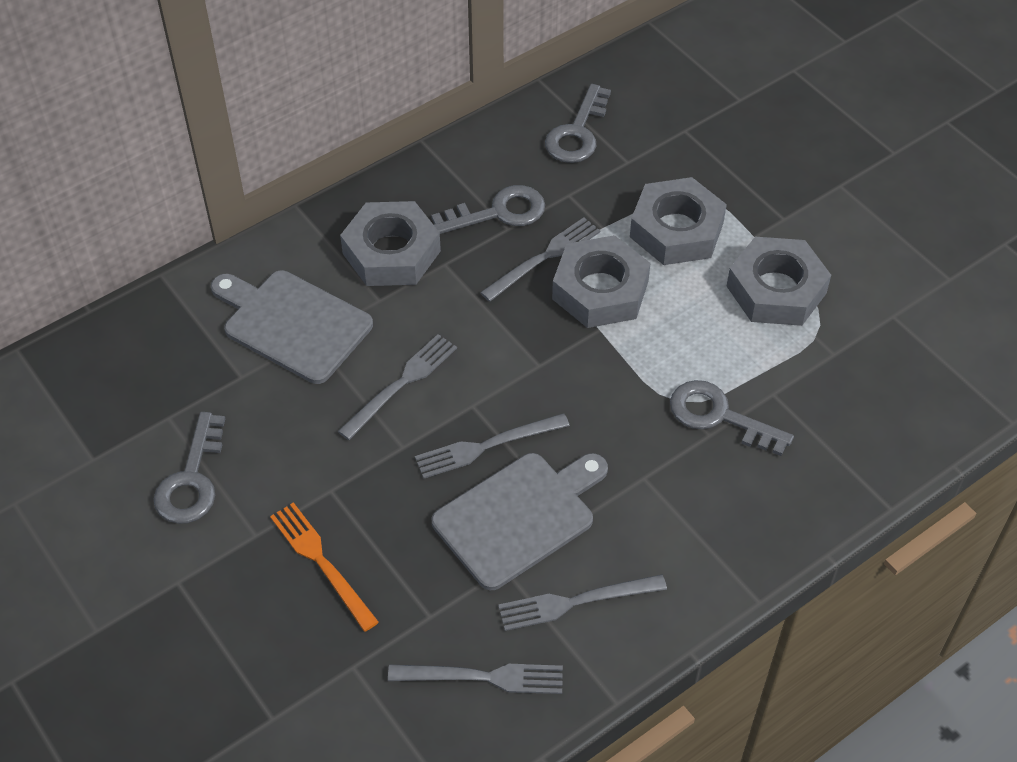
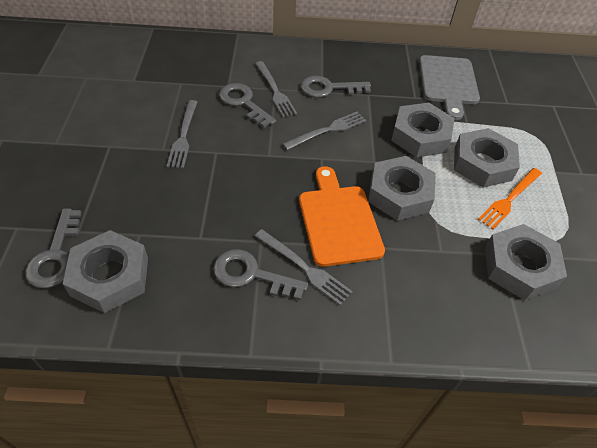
grey cutting board: 2 -> 1
grey fork: 5 -> 4
grey nut: 4 -> 5
orange cutting board: 0 -> 1

